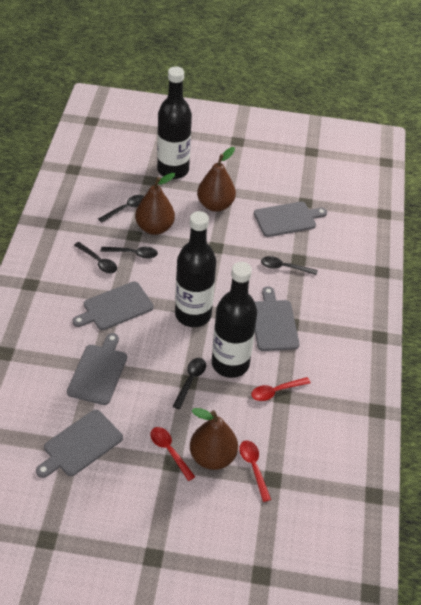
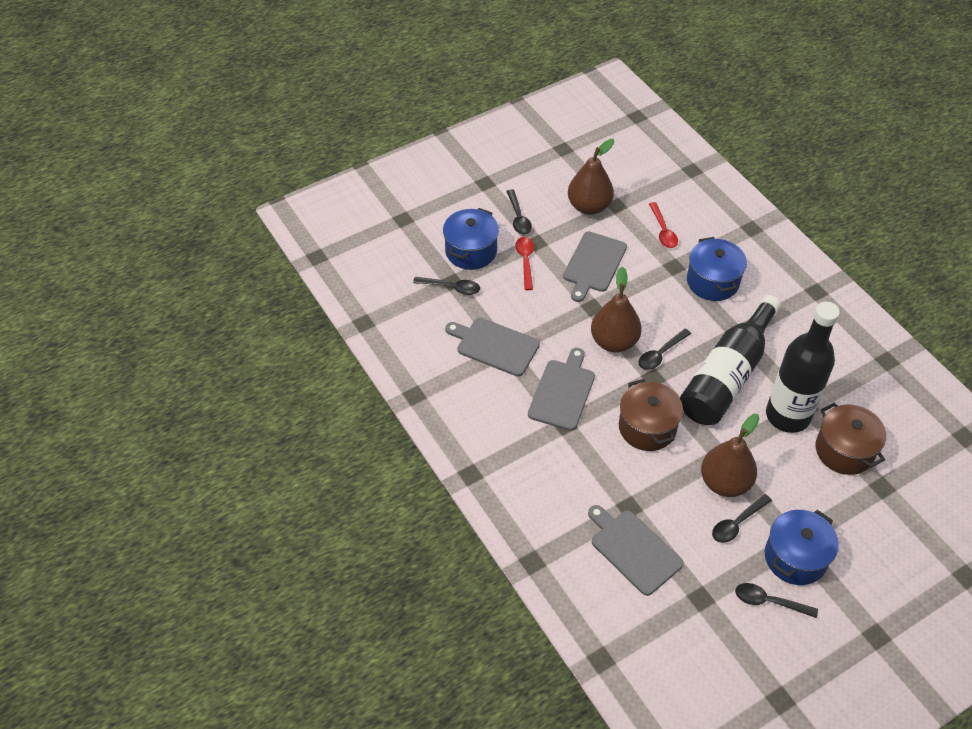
black bottle: 3 -> 2
blue pot: 0 -> 3
brown pot: 0 -> 2
grey cutting board: 5 -> 4
red spoon: 3 -> 2

